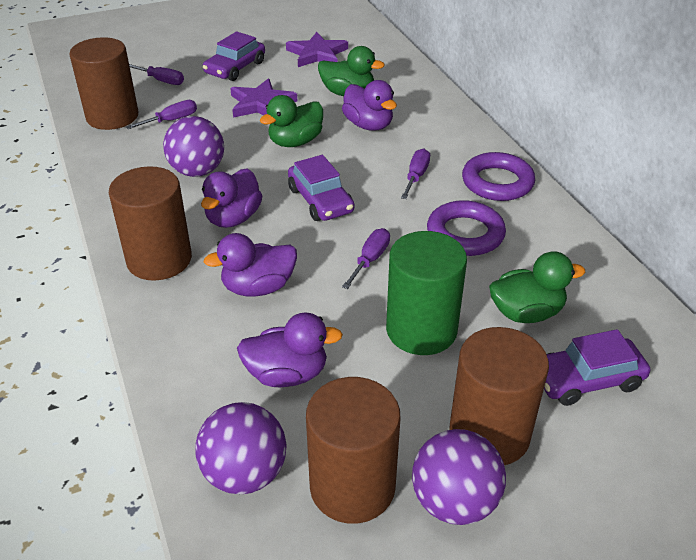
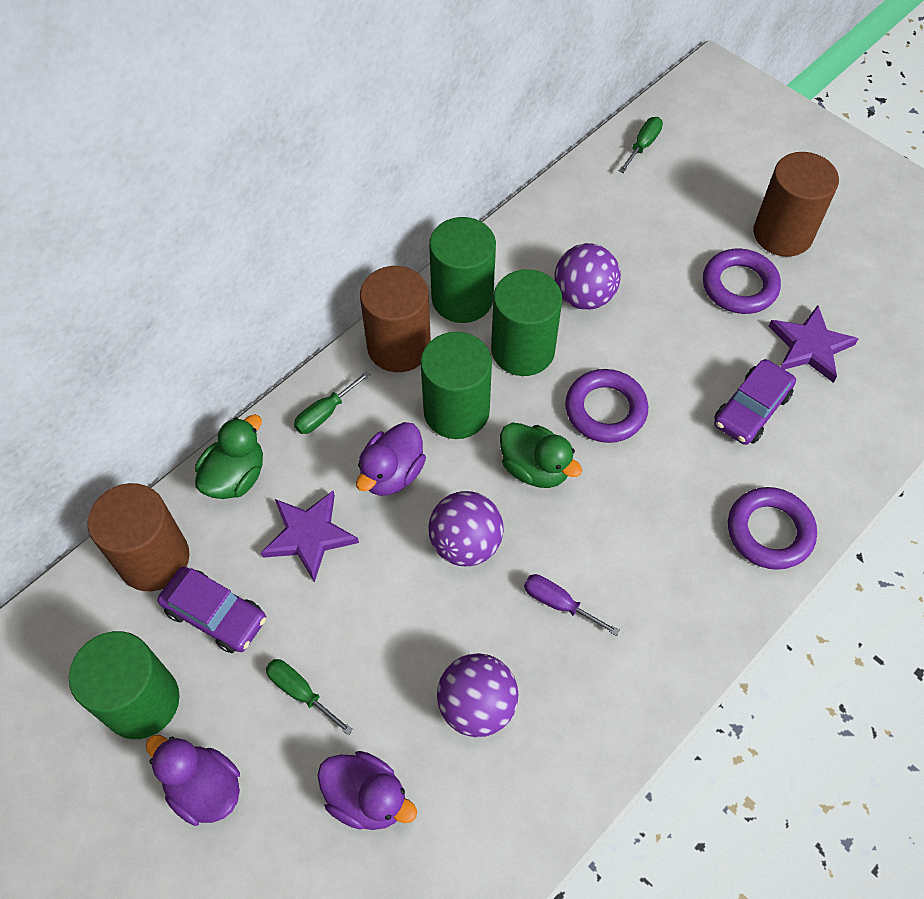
brown cylinder: 4 -> 3
green cylinder: 1 -> 4
green duck: 3 -> 2
green screwdriver: 0 -> 3
purple car: 3 -> 2
purple duck: 4 -> 3
purple ring: 2 -> 3
purple screwdriver: 4 -> 1

